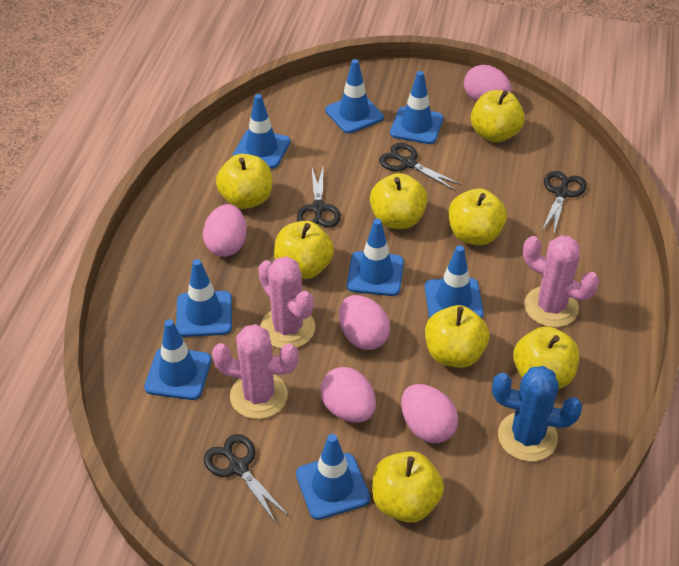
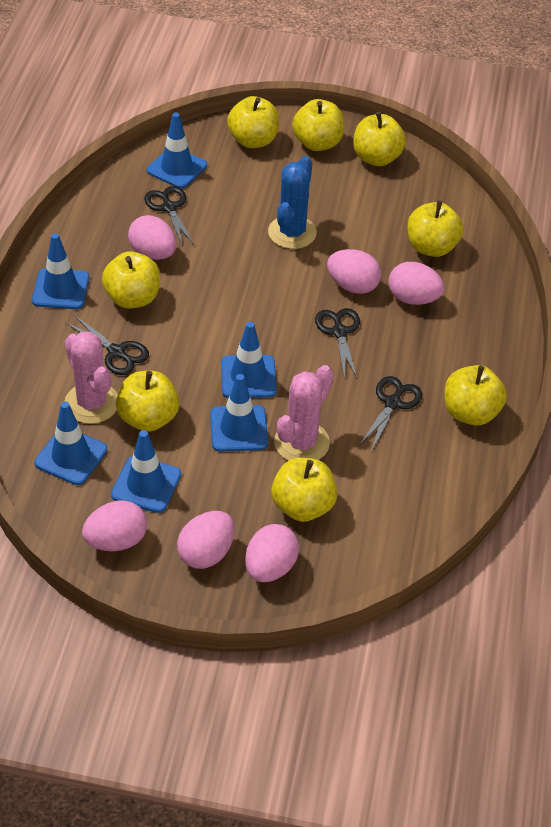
blue traffic cone: 8 -> 6
pink cactus: 3 -> 2
pink egg: 5 -> 6

